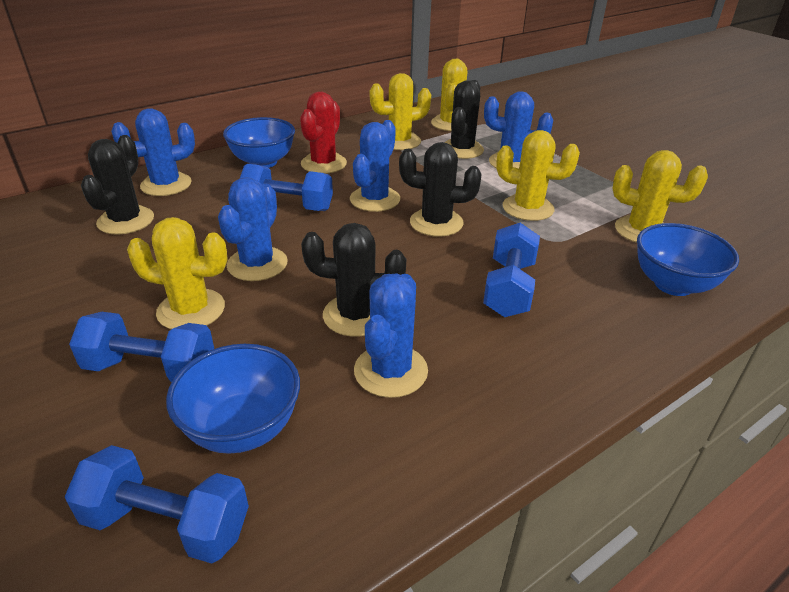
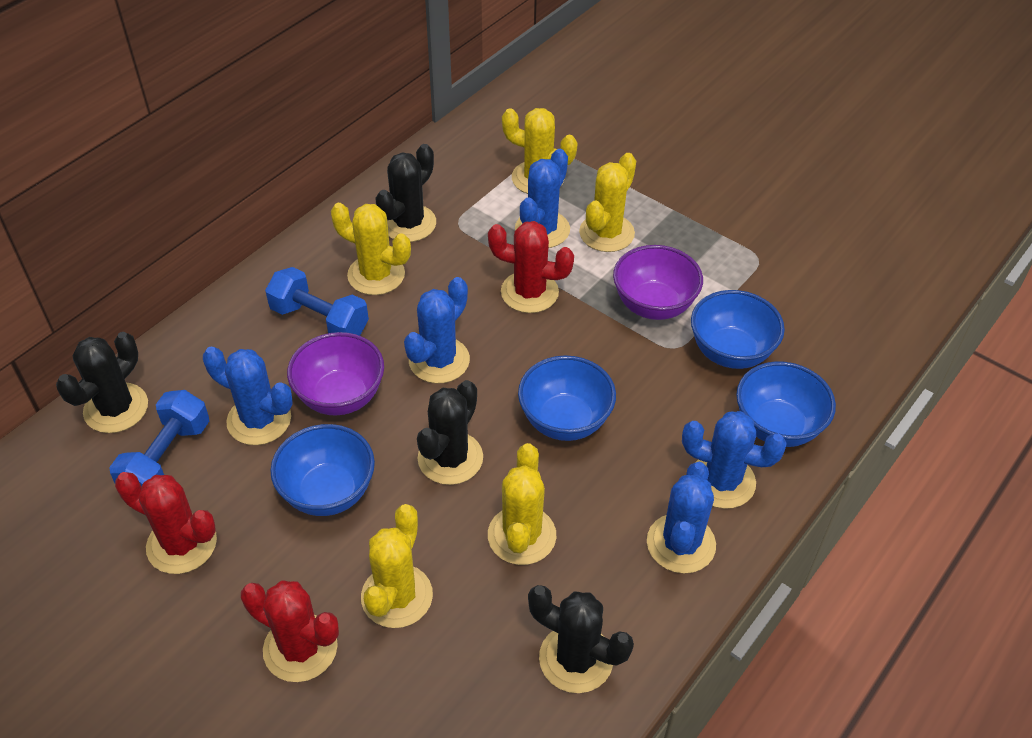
blue bowl: 3 -> 4
blue dumbbell: 4 -> 2
purple bowl: 0 -> 2
red cactus: 1 -> 3

